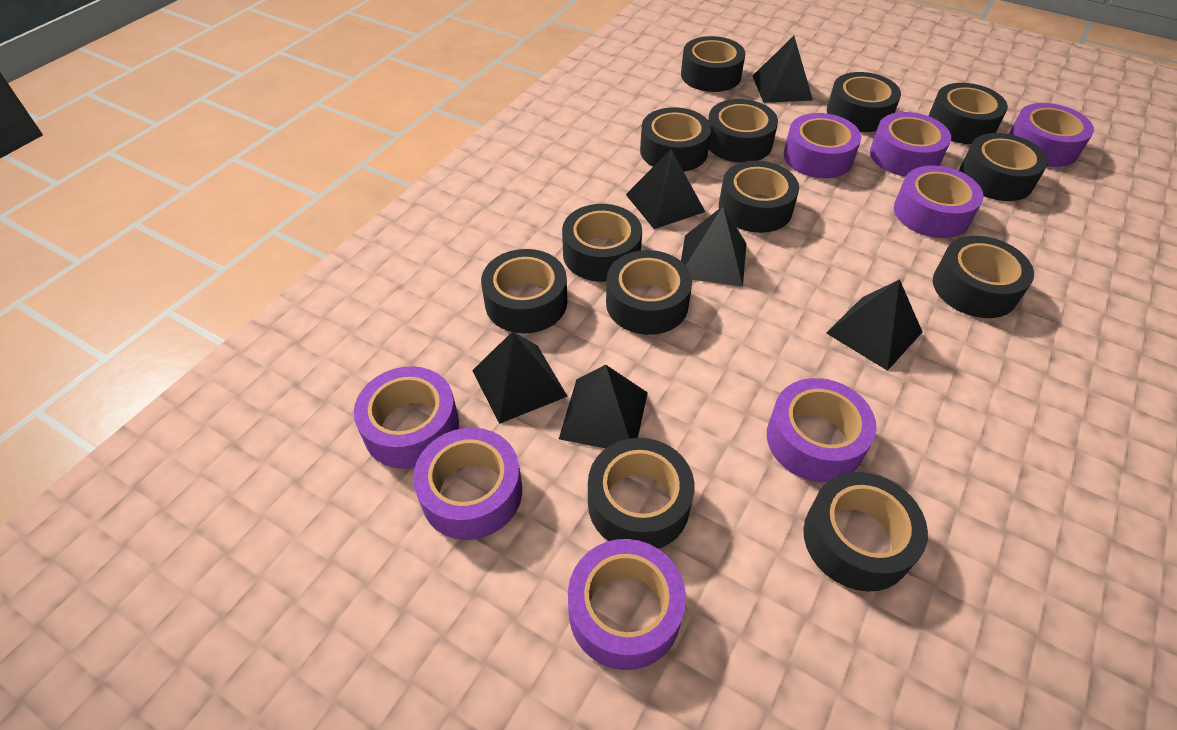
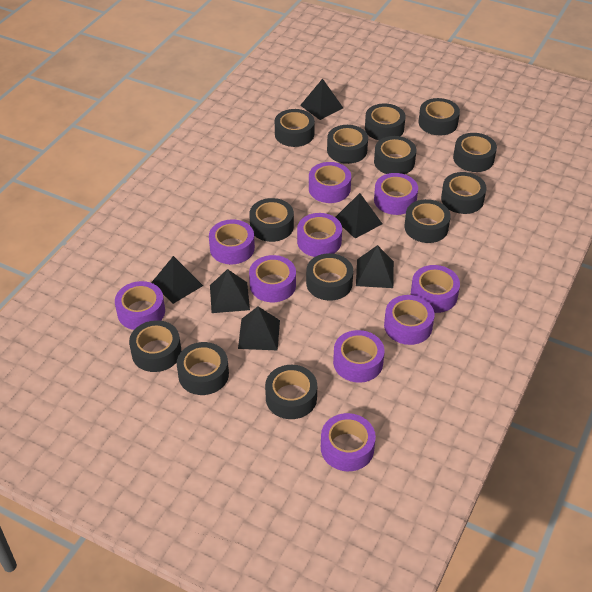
purple tape: 8 -> 10

